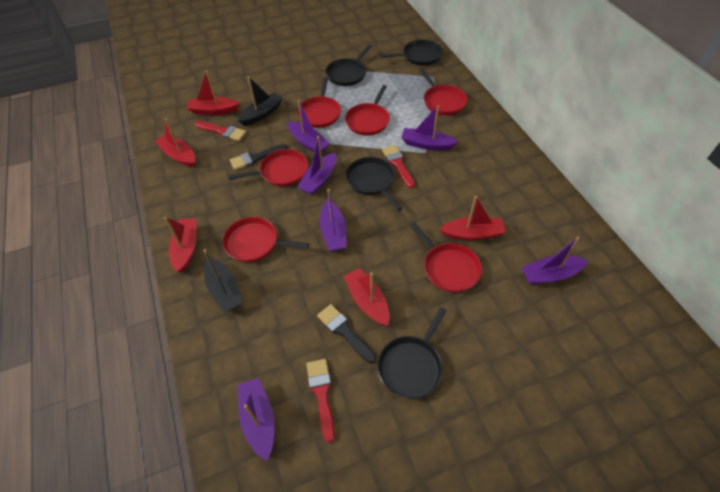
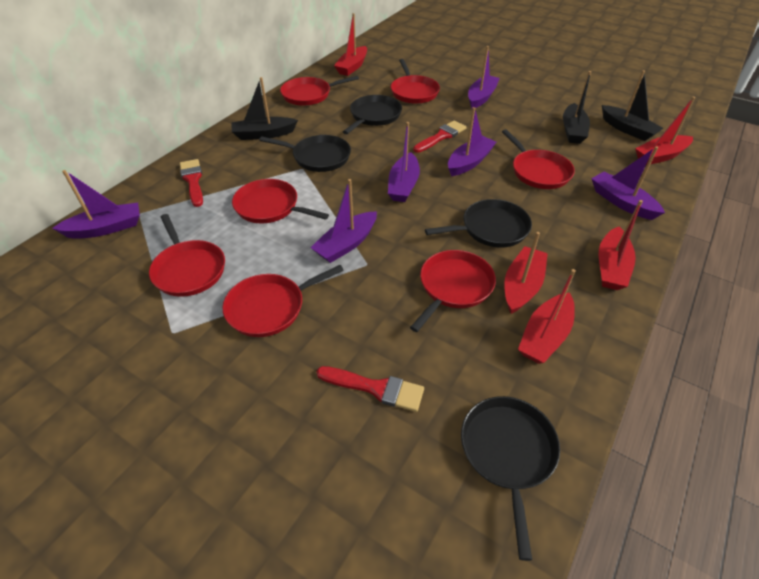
black boat: 2 -> 3
black brush: 2 -> 0
red pan: 6 -> 7

